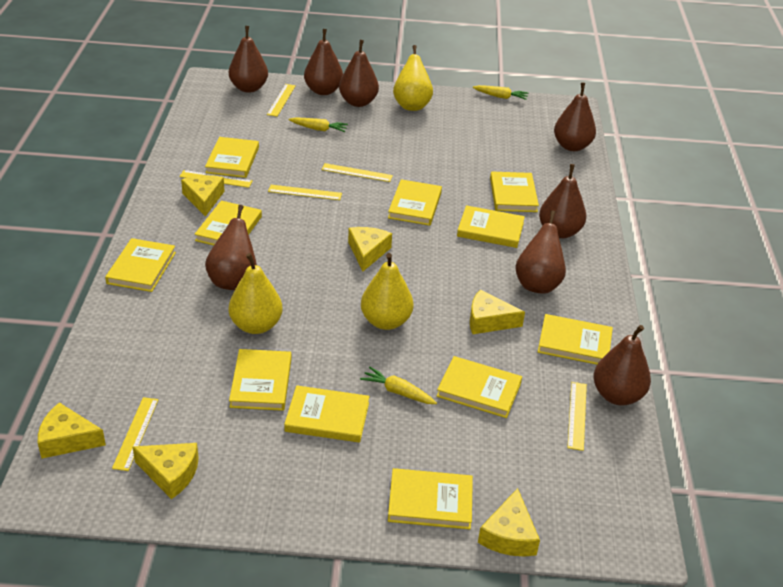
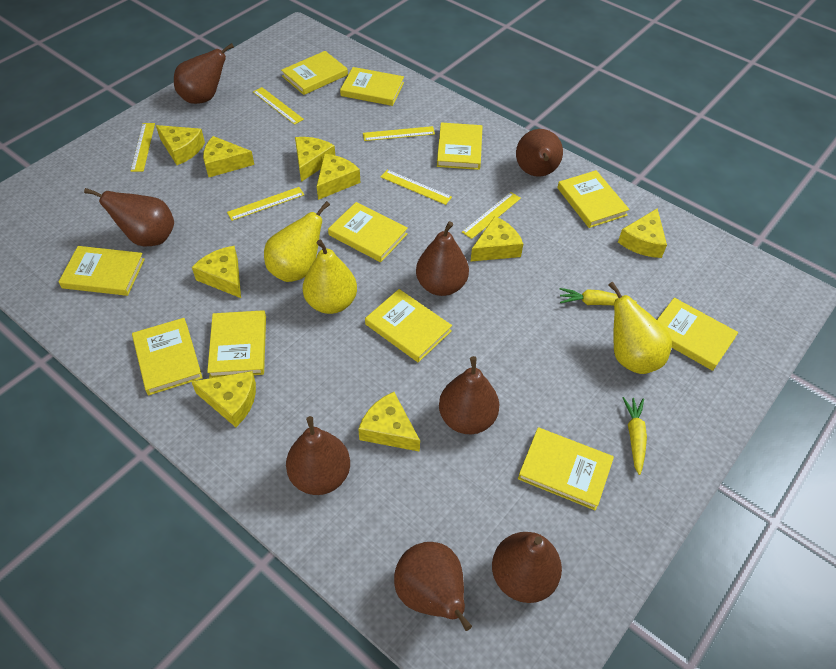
yellow carrot: 3 -> 2
yellow cheese: 6 -> 9

